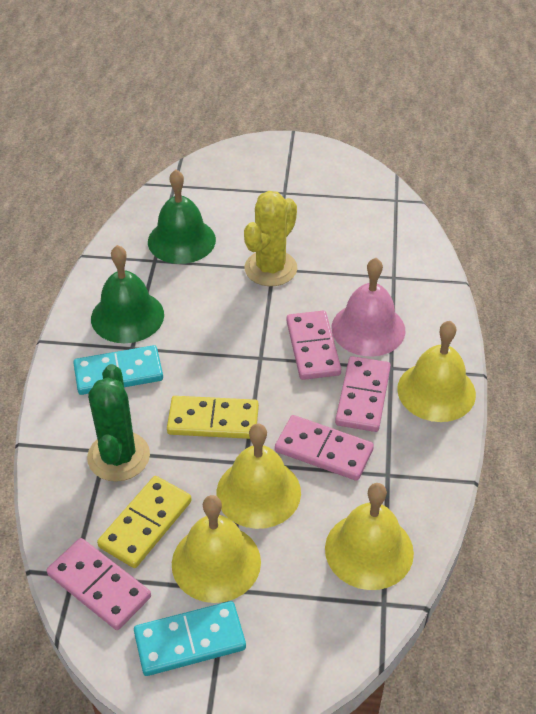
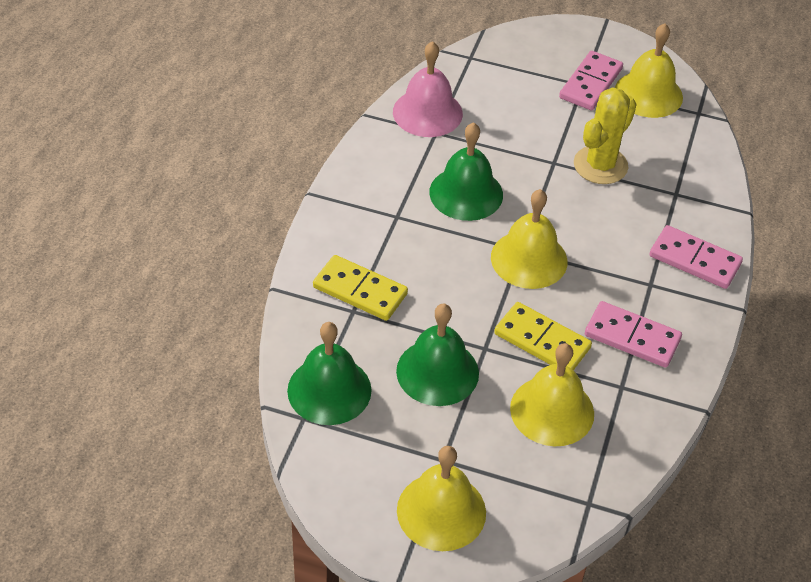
green bell: 2 -> 3
green cactus: 1 -> 0
pink domino: 4 -> 3
turquoise domino: 2 -> 0

